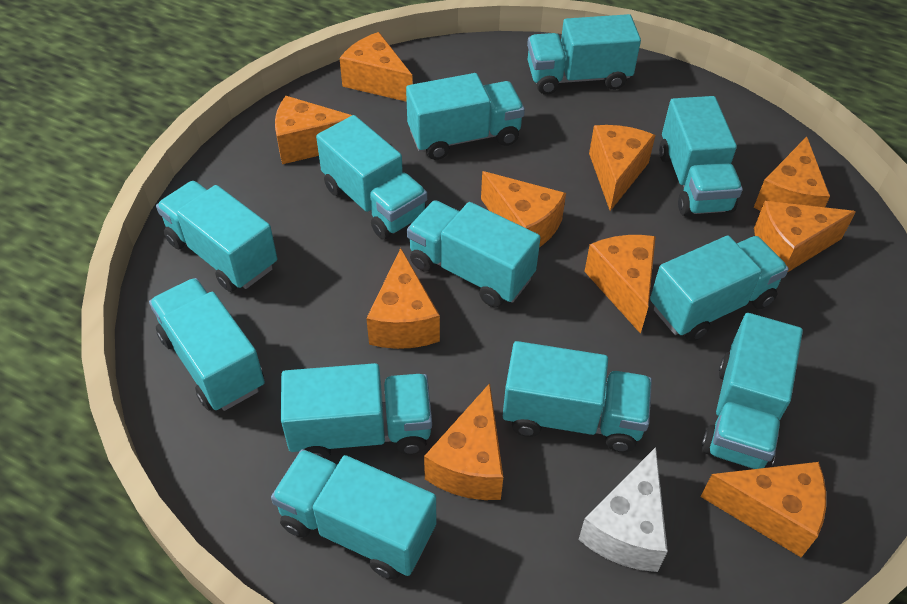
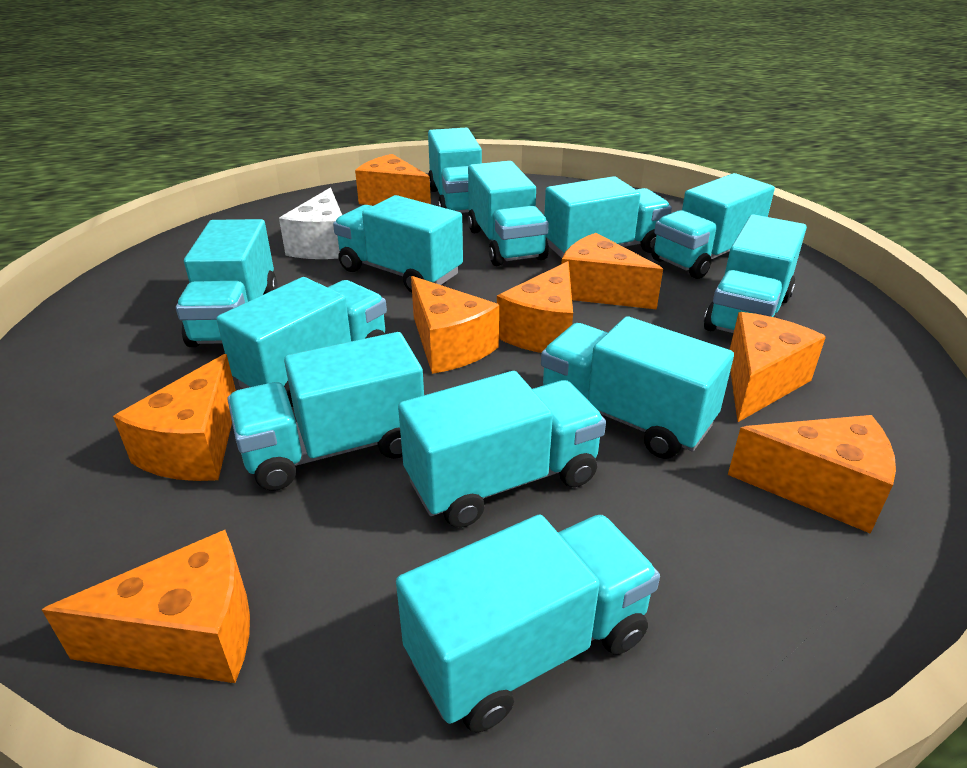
orange cheese: 10 -> 8

